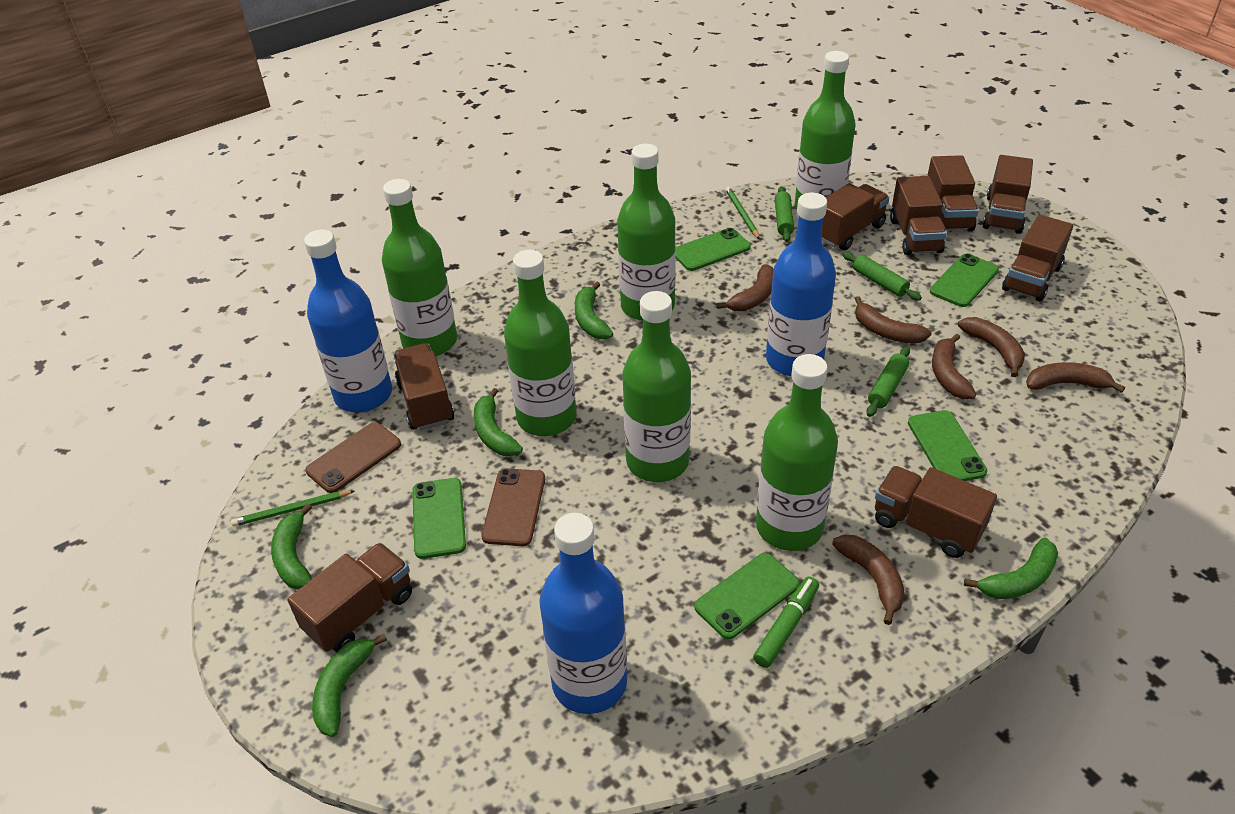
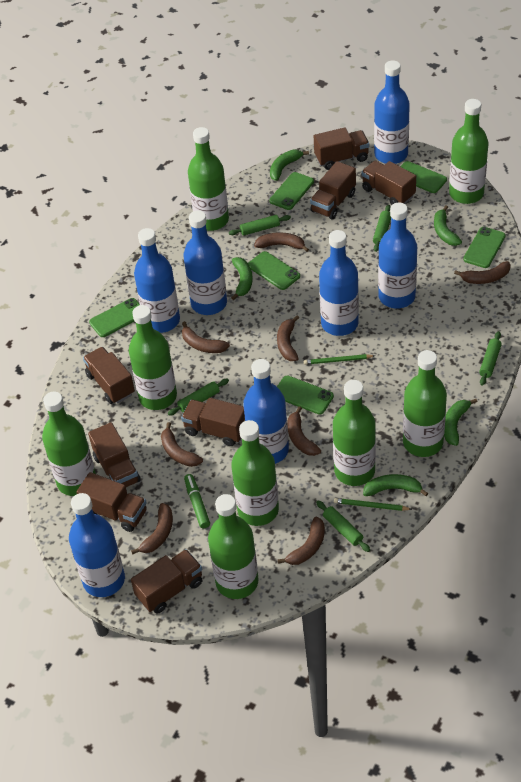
blue bottle: 3 -> 7
brown banana: 6 -> 8
brown phone: 2 -> 0
green bottle: 6 -> 8
green phone: 5 -> 6
green rolling pin: 3 -> 5

